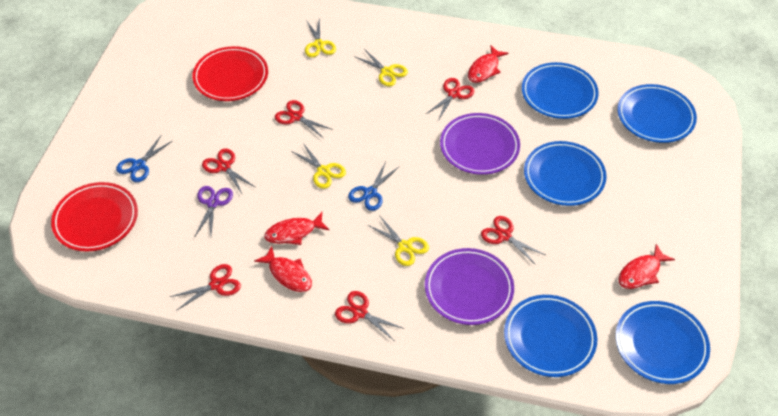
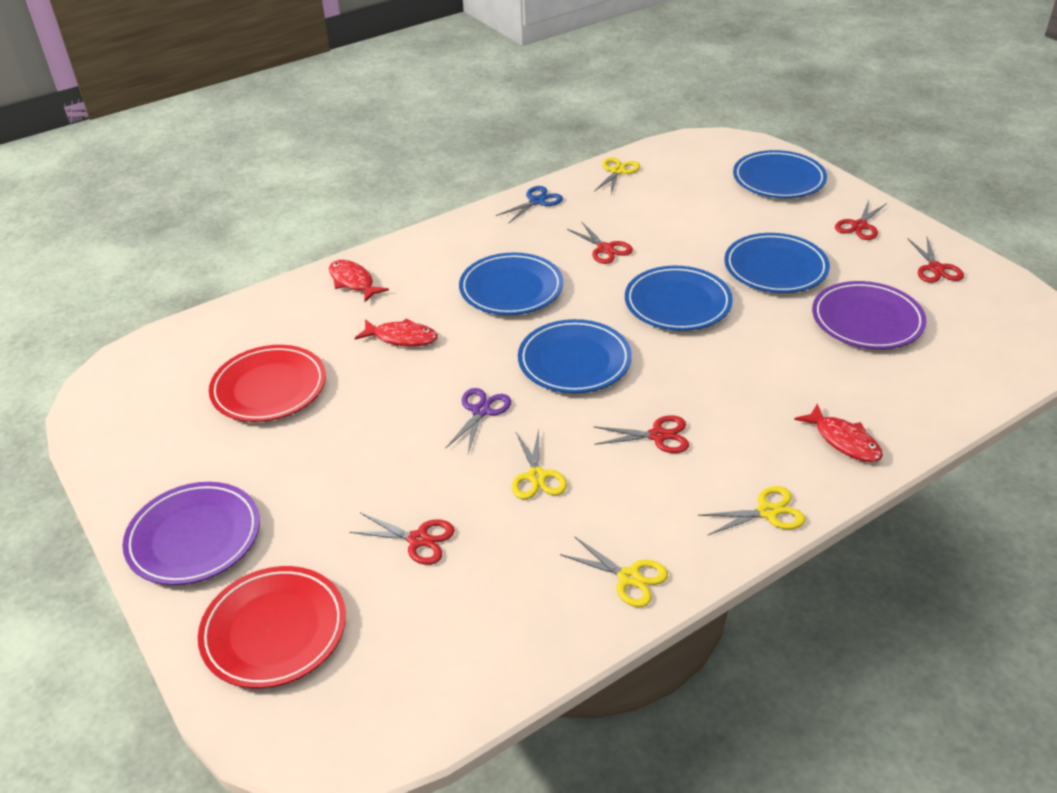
blue scissors: 2 -> 1
red fish: 4 -> 3
red scissors: 6 -> 5

